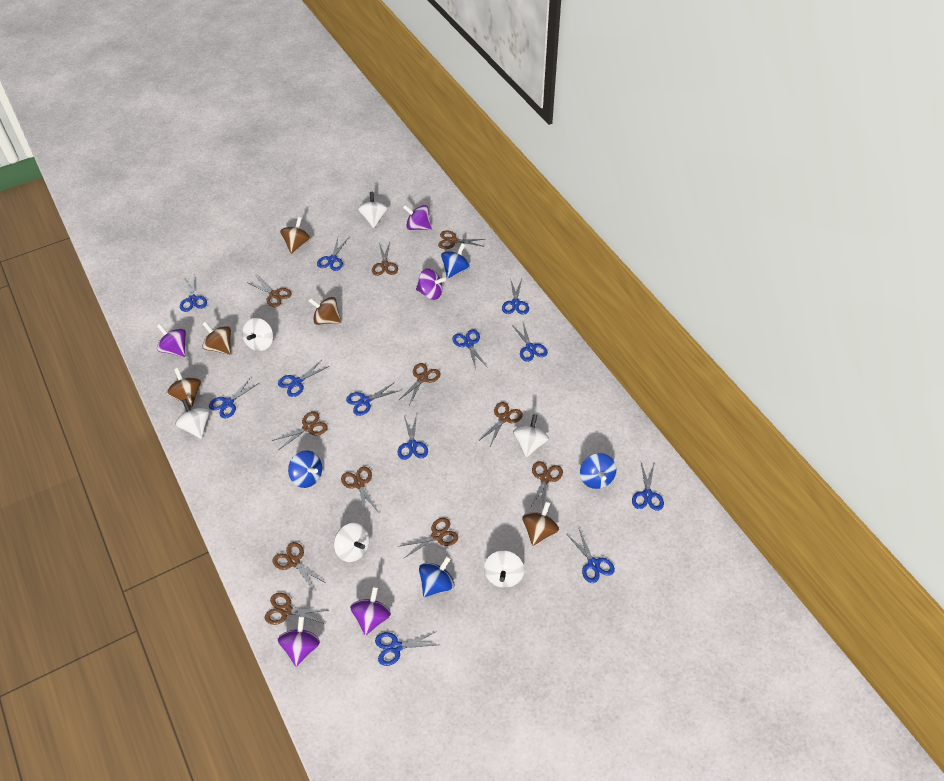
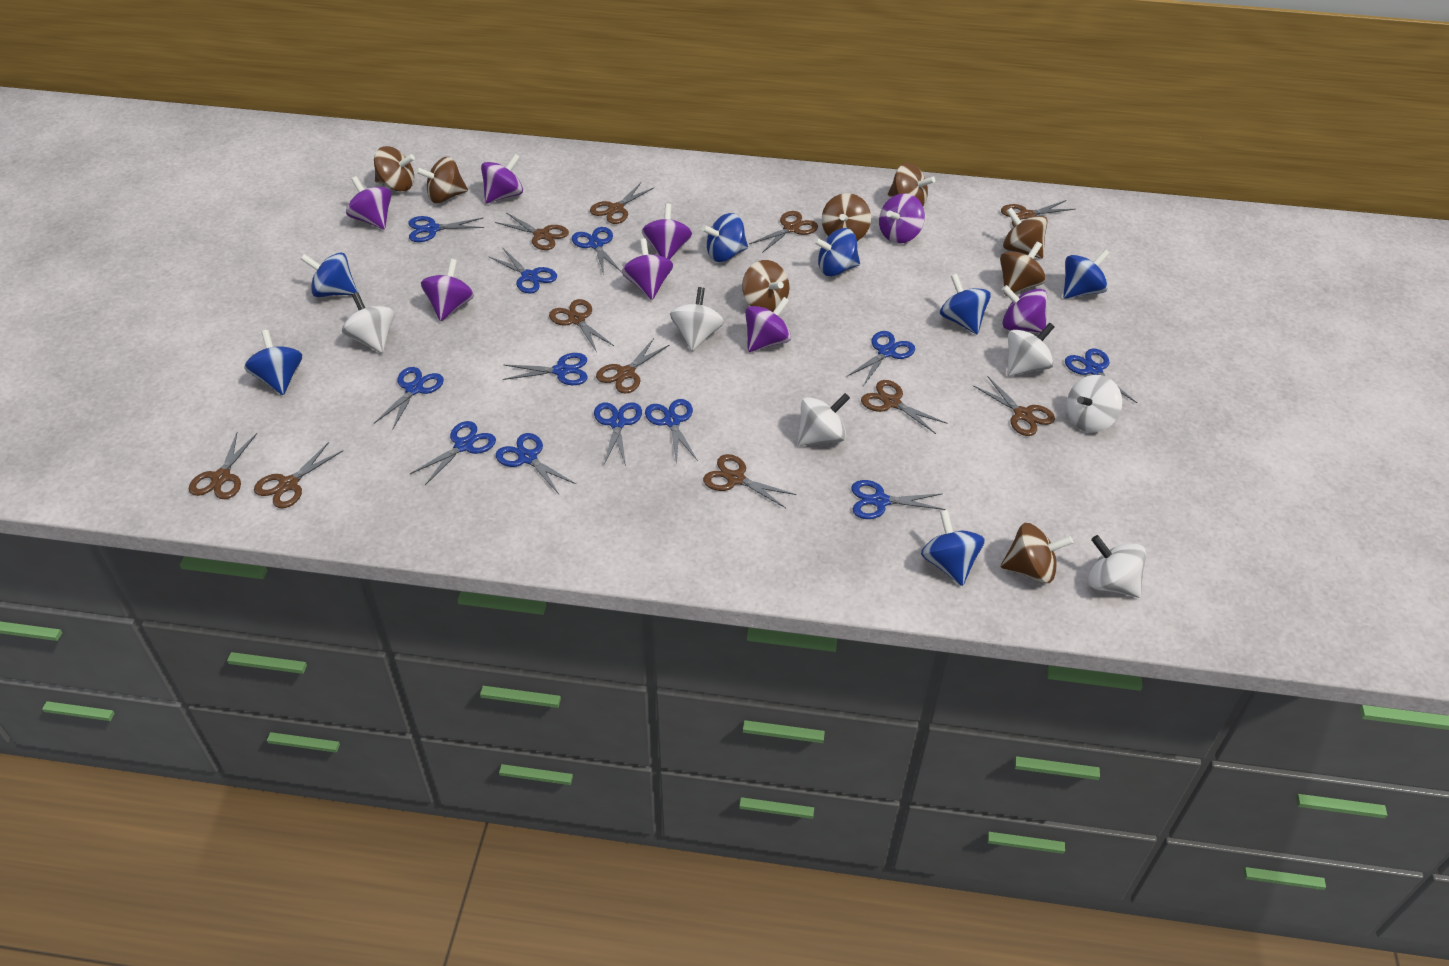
blue spinning top: 4 -> 7
brown spinning top: 5 -> 8
purple spinning top: 5 -> 8

